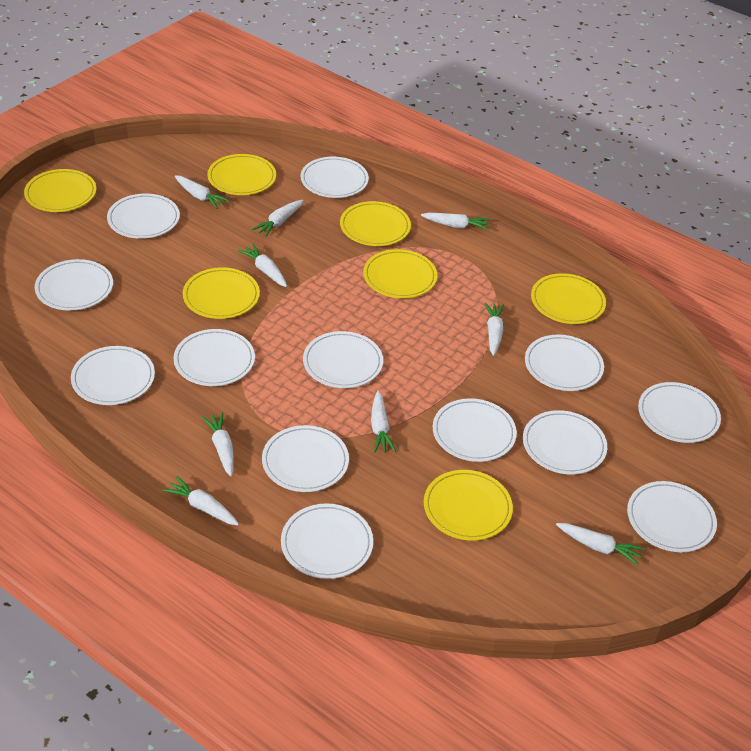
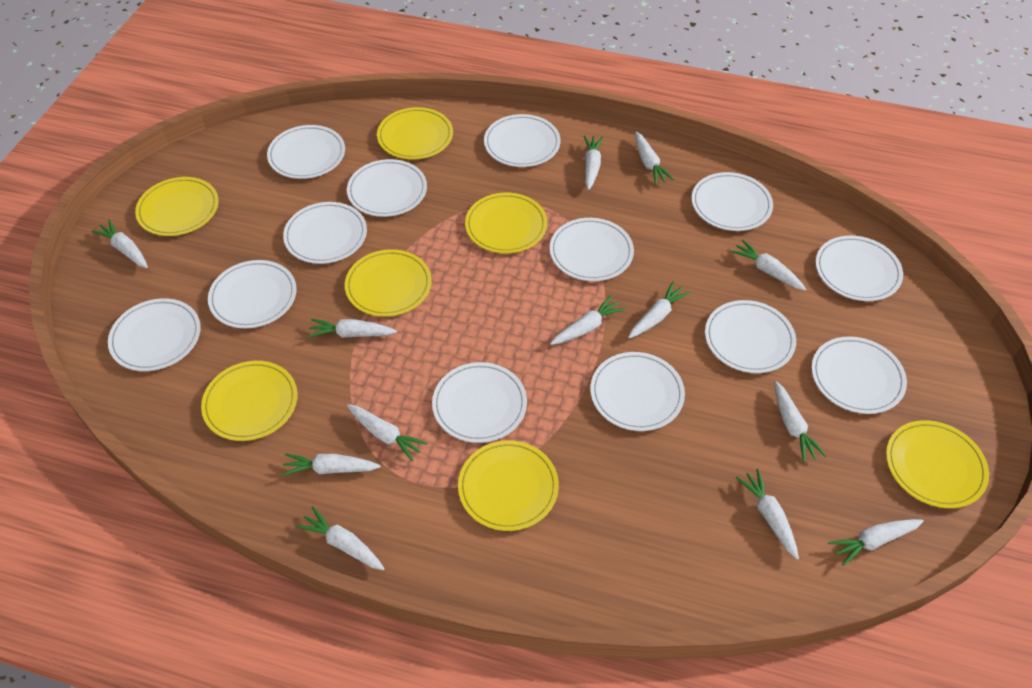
white carrot: 9 -> 13

